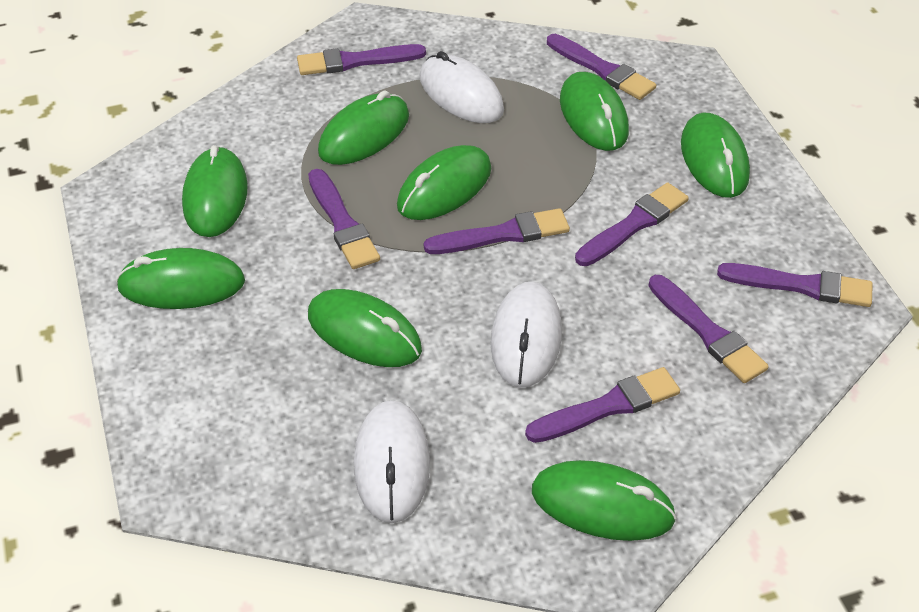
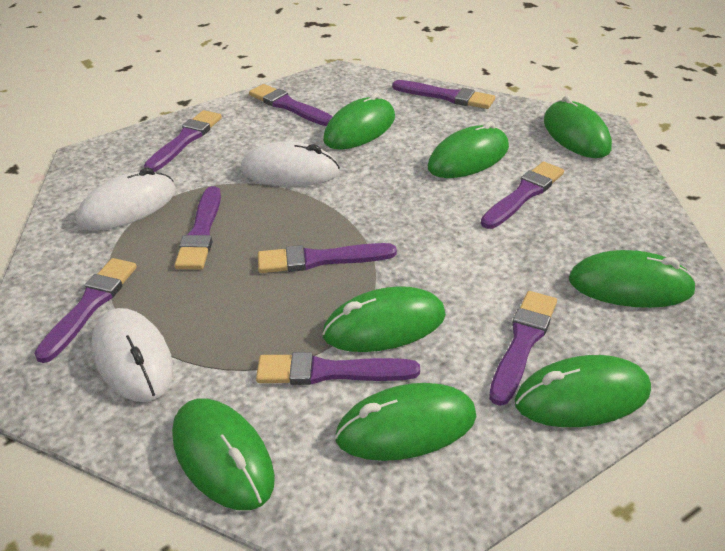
purple brush: 8 -> 9

